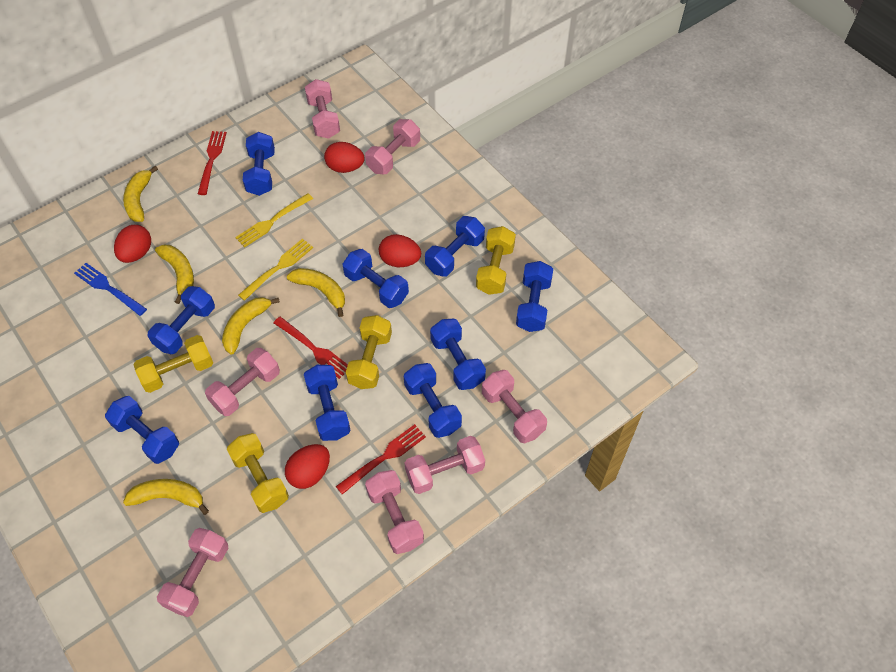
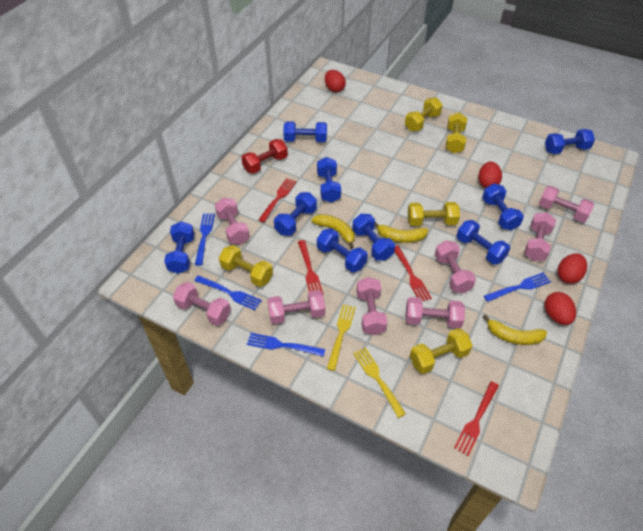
blue fork: 1 -> 4
pink dumbbell: 7 -> 8
red dumbbell: 0 -> 1
red fork: 3 -> 4
yellow banana: 5 -> 3
yellow dumbbell: 4 -> 5

